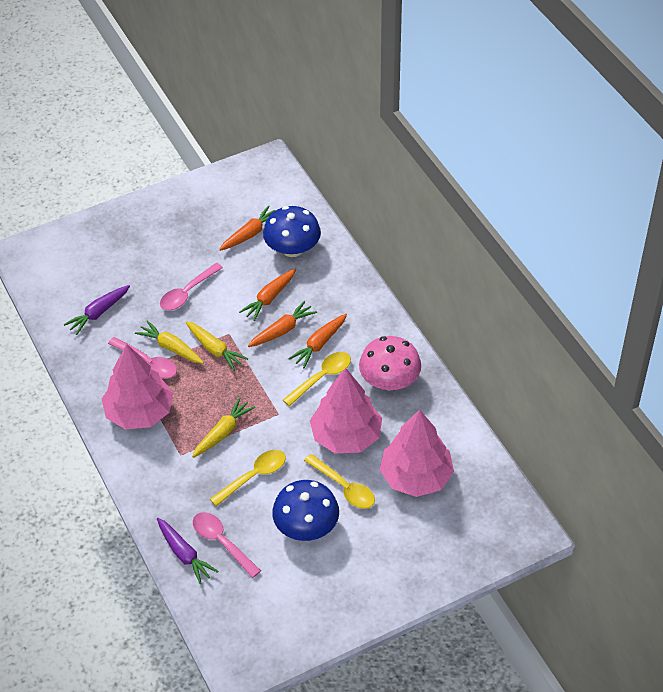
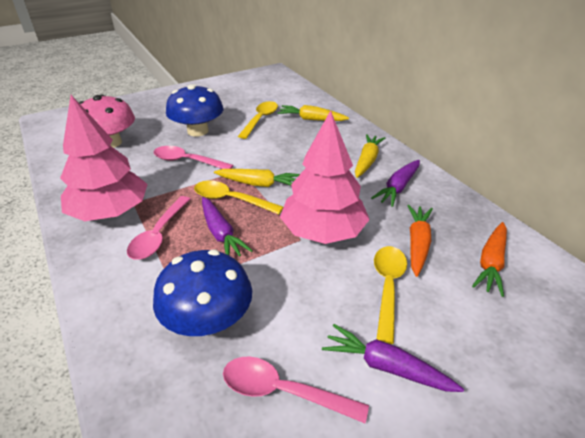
orange carrot: 4 -> 2
pink tree: 3 -> 2
purple carrot: 2 -> 3

